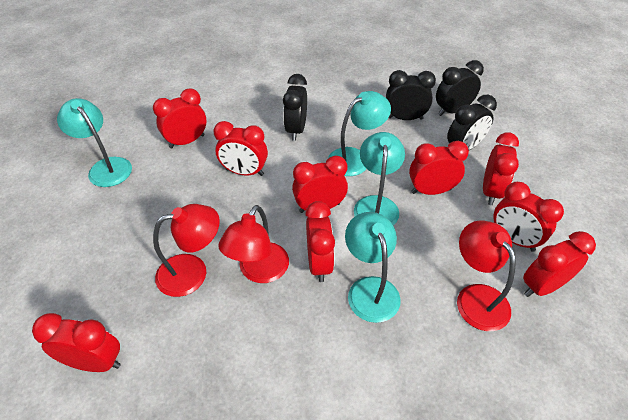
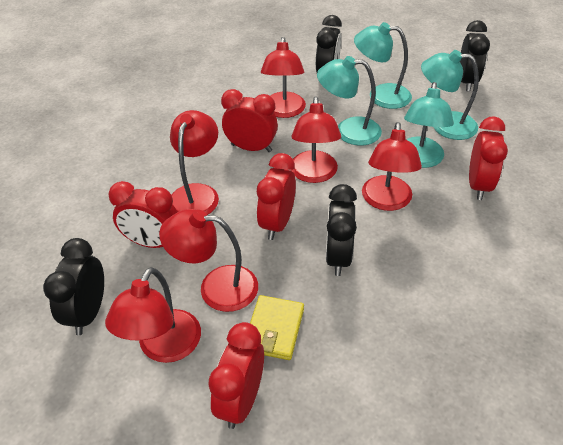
red clock: 9 -> 5
red lamp: 3 -> 6
yellow wallet: 0 -> 1

